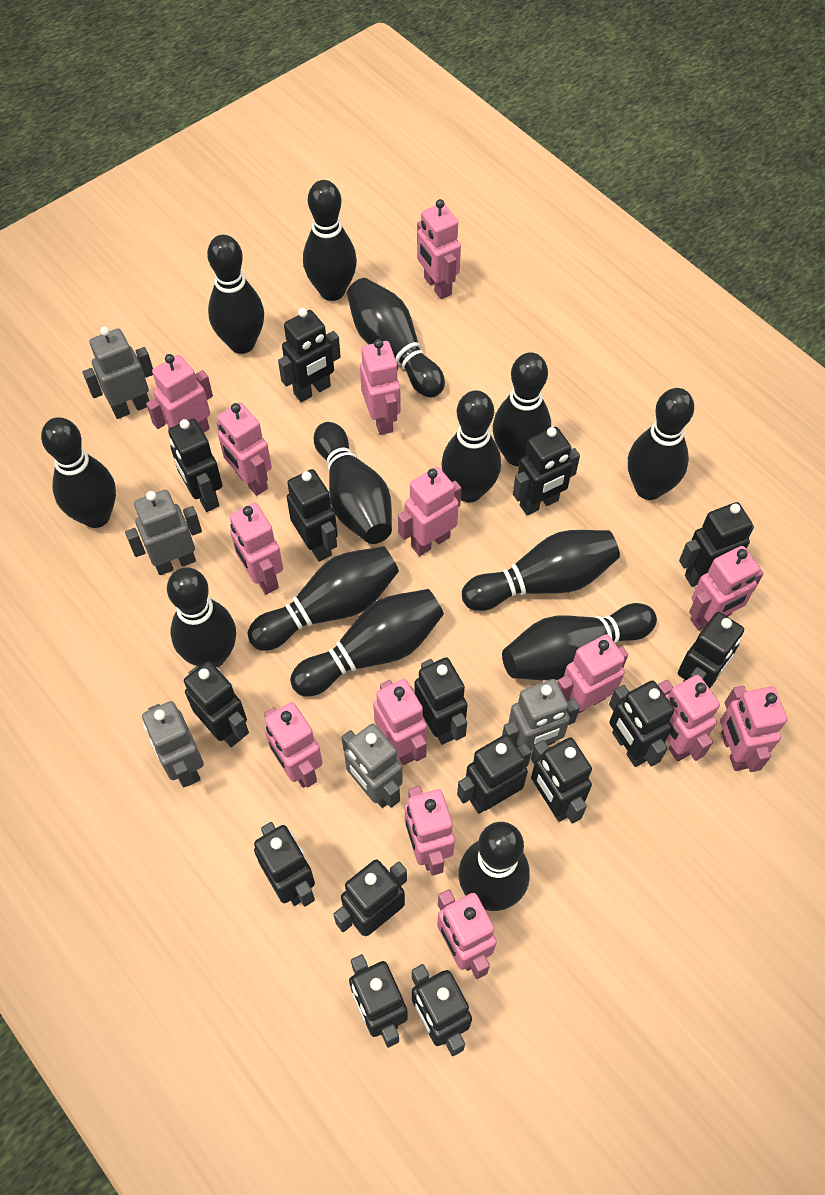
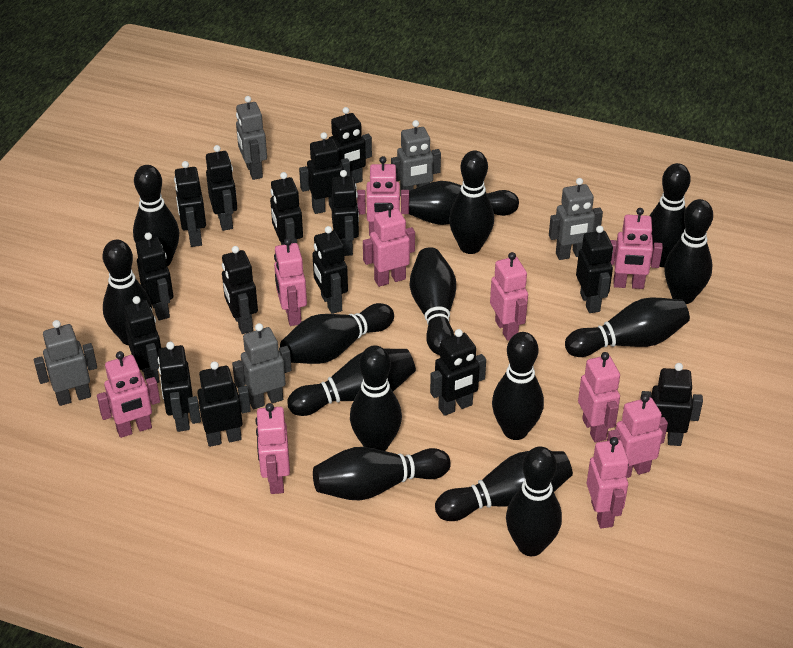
black bowling pin: 14 -> 15
pink robot: 14 -> 10

